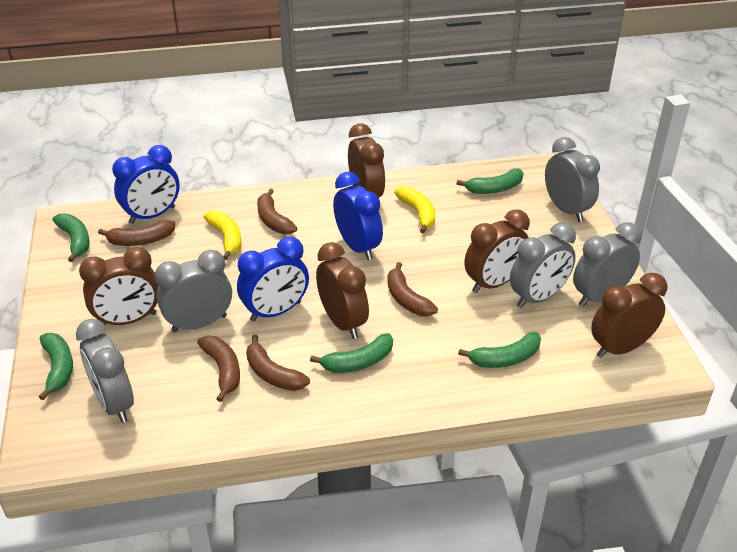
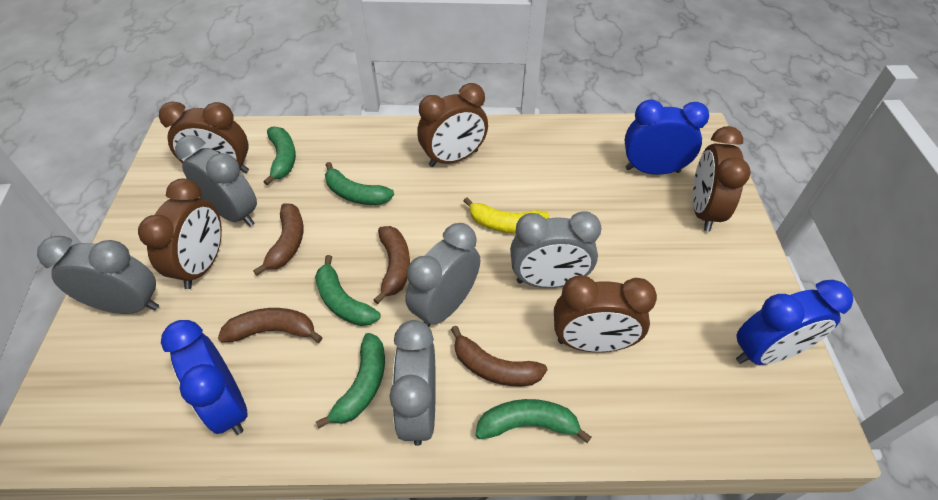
brown banana: 5 -> 4
yellow banana: 2 -> 1

